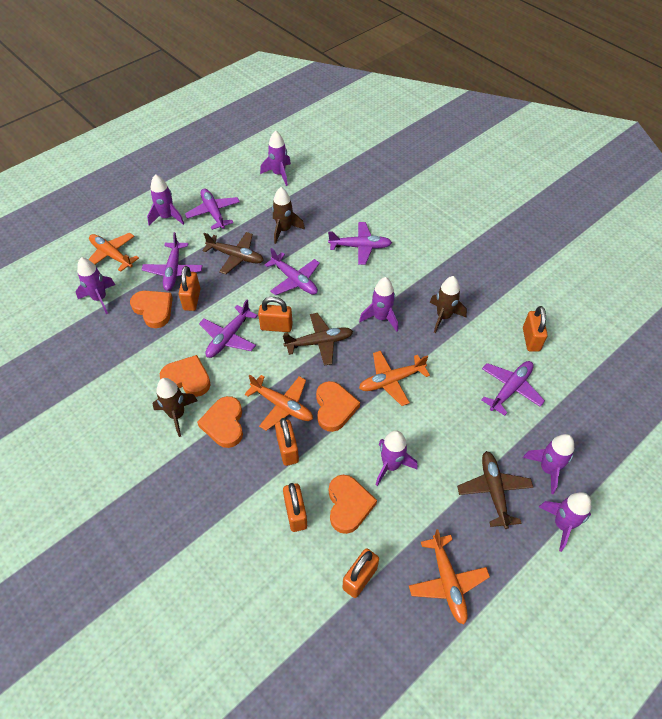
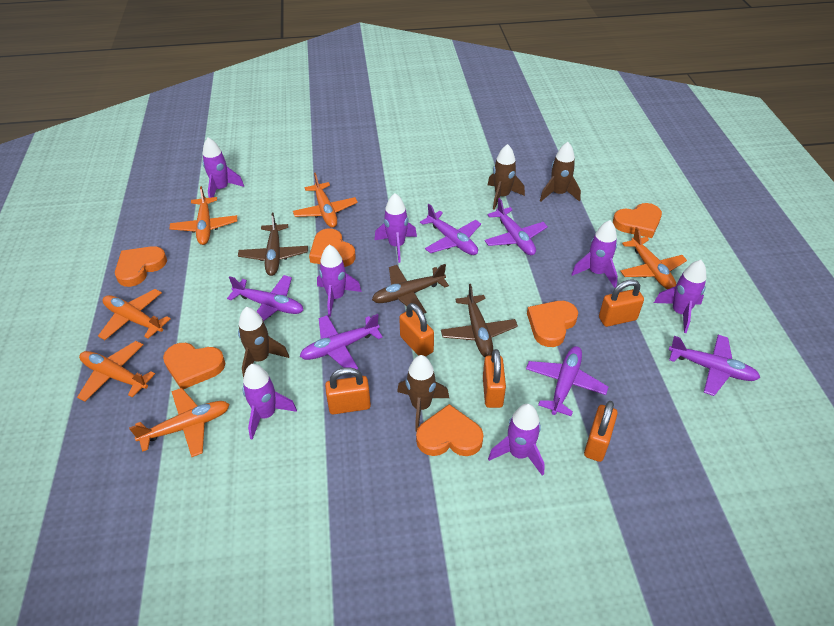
brown rocket: 3 -> 4
orange heart: 5 -> 6
orange padlock: 6 -> 5
orange plane: 4 -> 6

